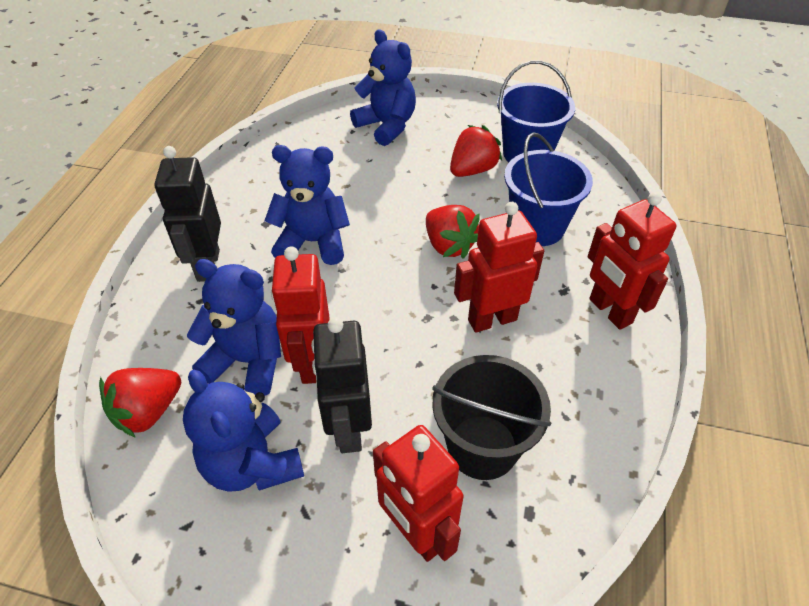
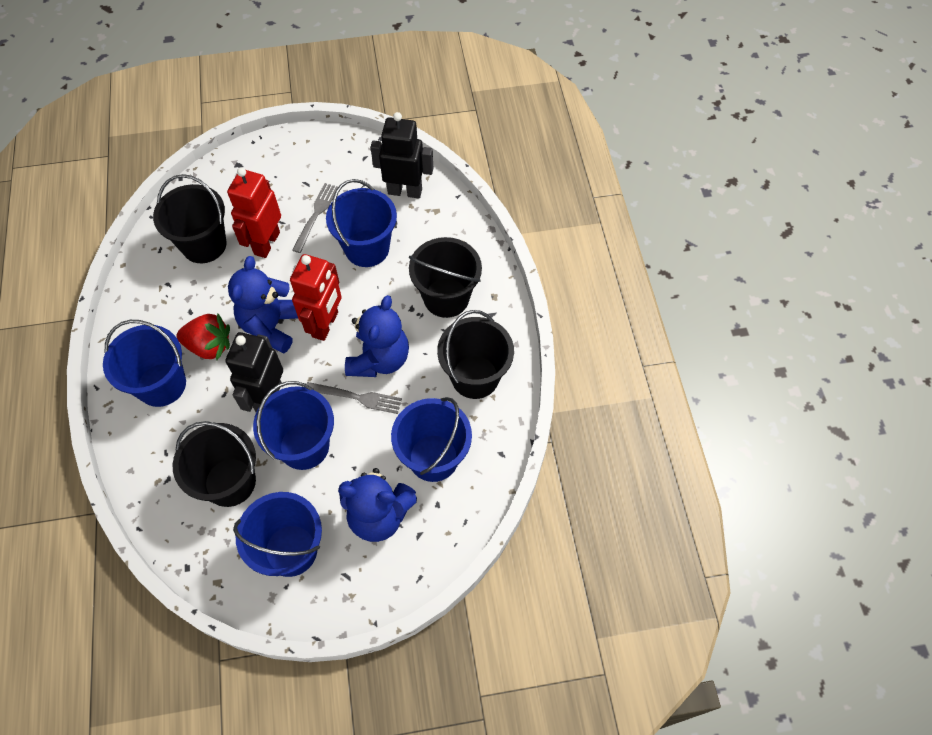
black bucket: 1 -> 4
blue bucket: 2 -> 5
blue teddy bear: 4 -> 3
grey fork: 0 -> 2
red robot: 4 -> 2
red strawberry: 3 -> 1

